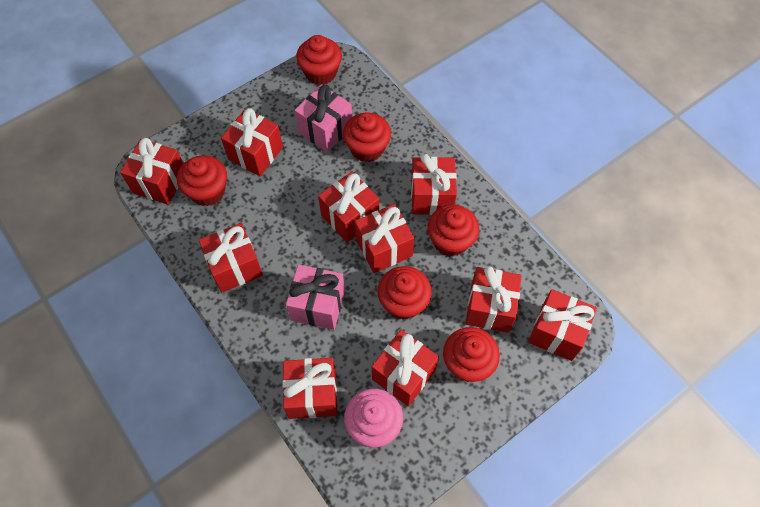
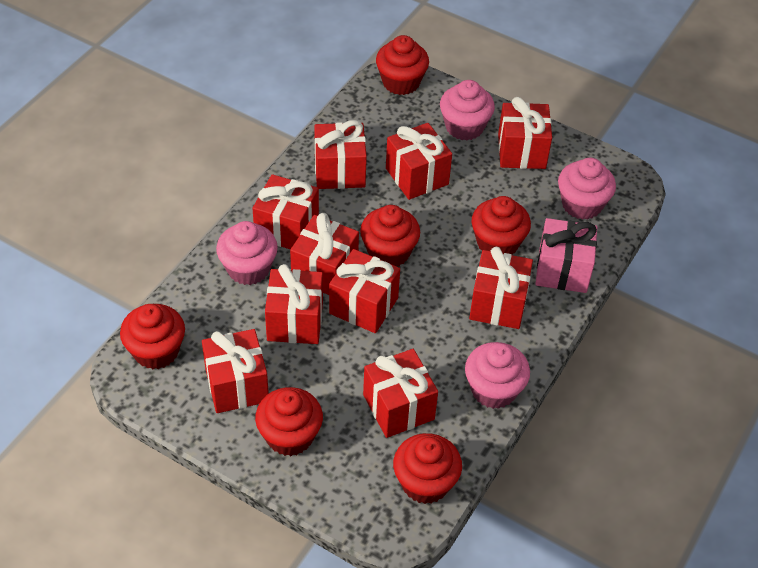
pink cupcake: 1 -> 4
pink gift: 2 -> 1

